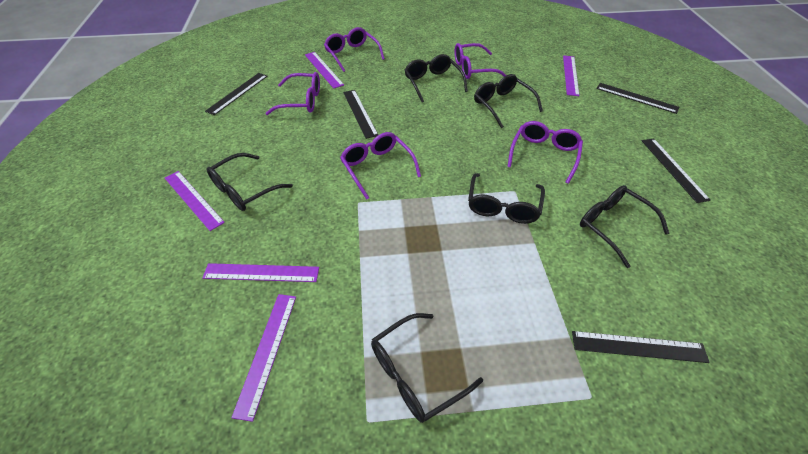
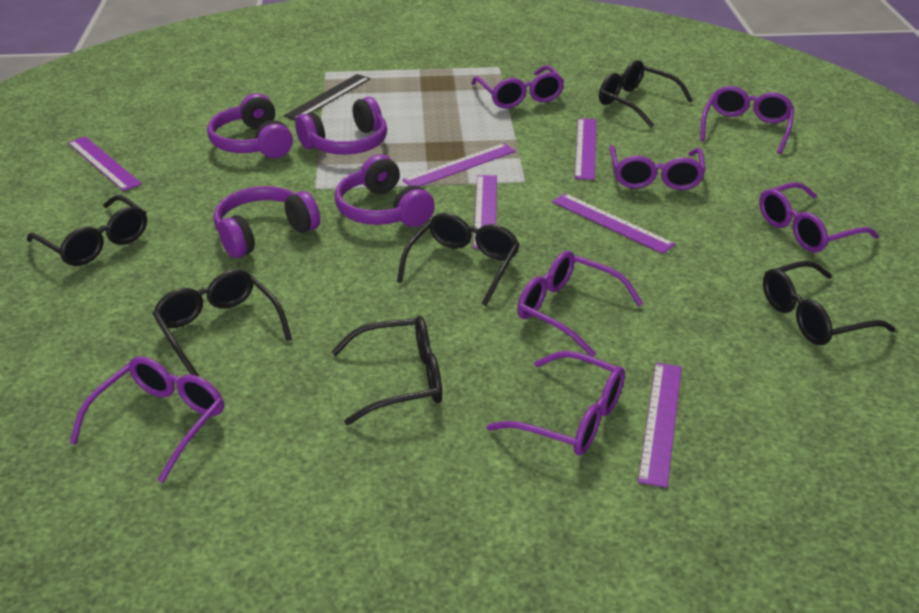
black ruler: 5 -> 1
purple glasses: 5 -> 7
purple headphones: 0 -> 4
purple ruler: 5 -> 6

